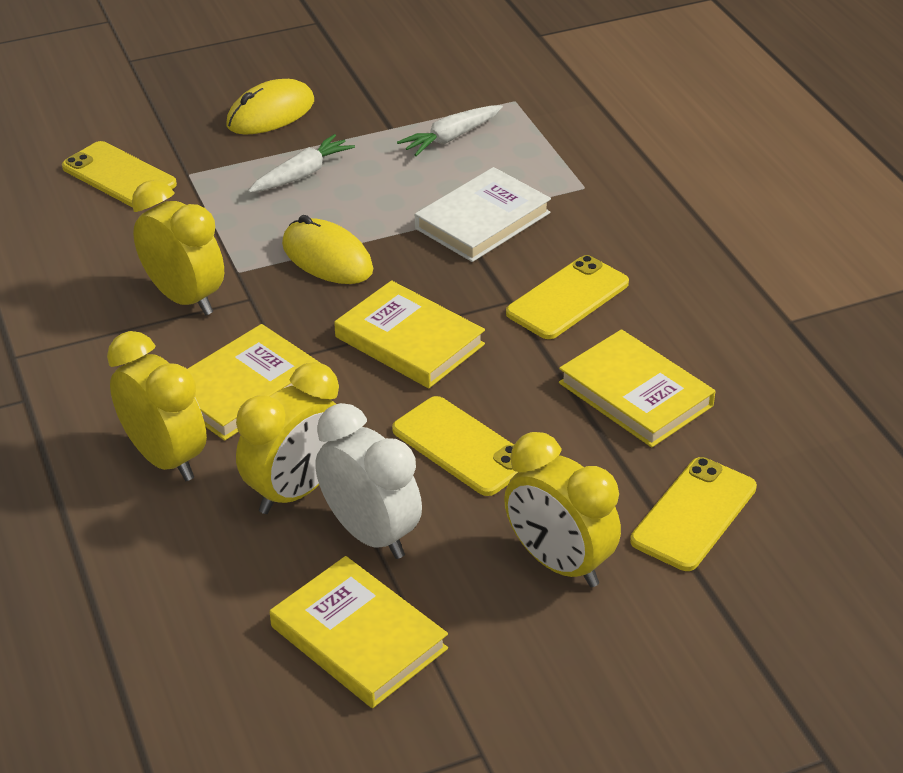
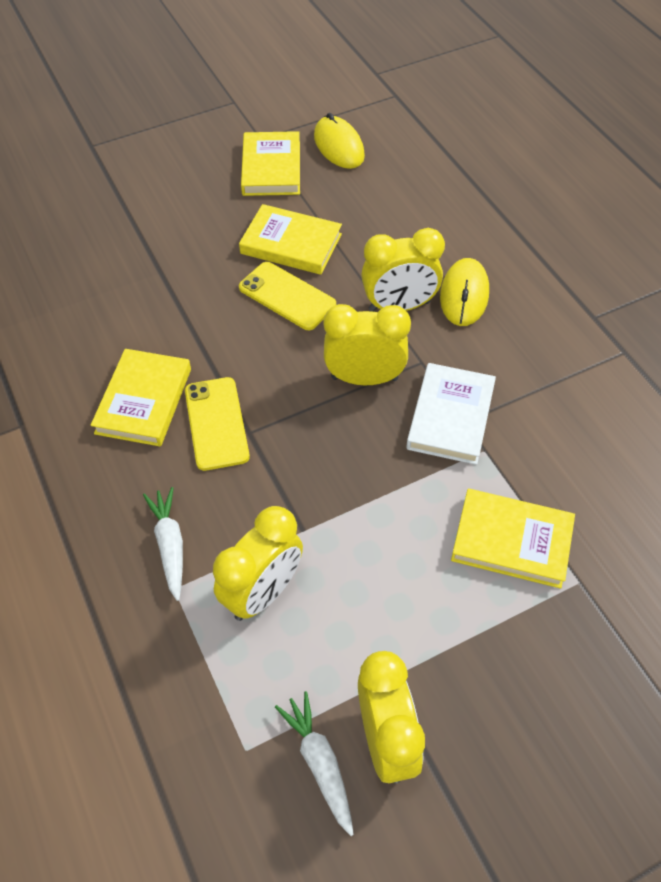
white clock: 1 -> 0
yellow phone: 4 -> 2

